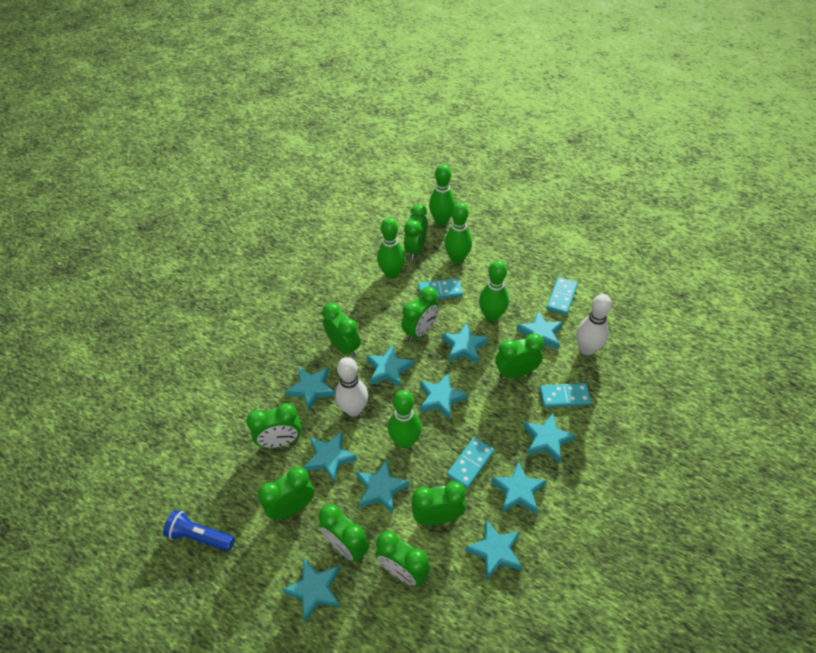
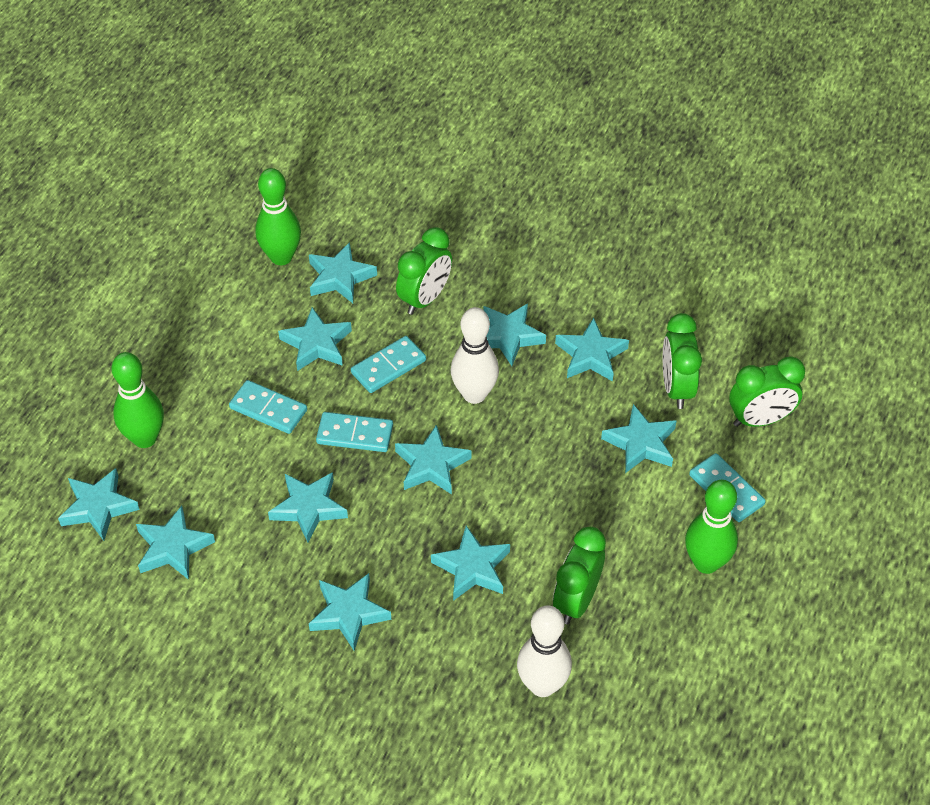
blue flashlight: 1 -> 0
green bowling pin: 5 -> 3
green clock: 9 -> 4

